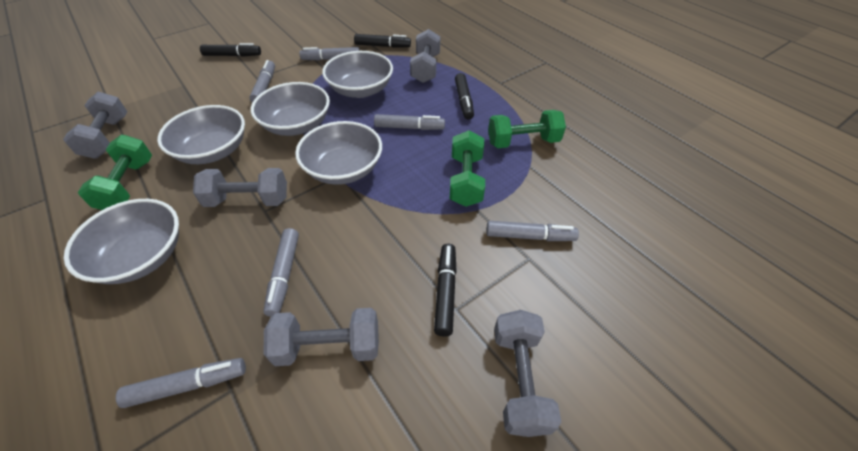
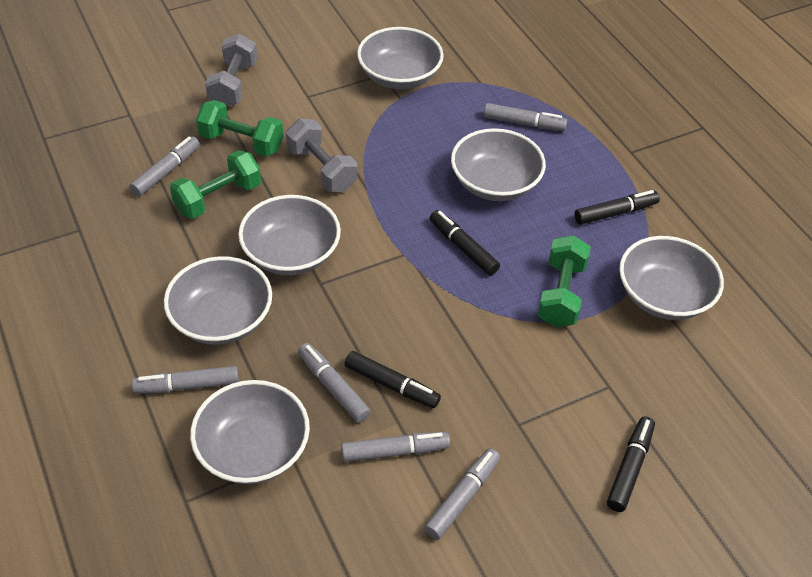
grey bowl: 5 -> 6
grey dumbbell: 5 -> 2

